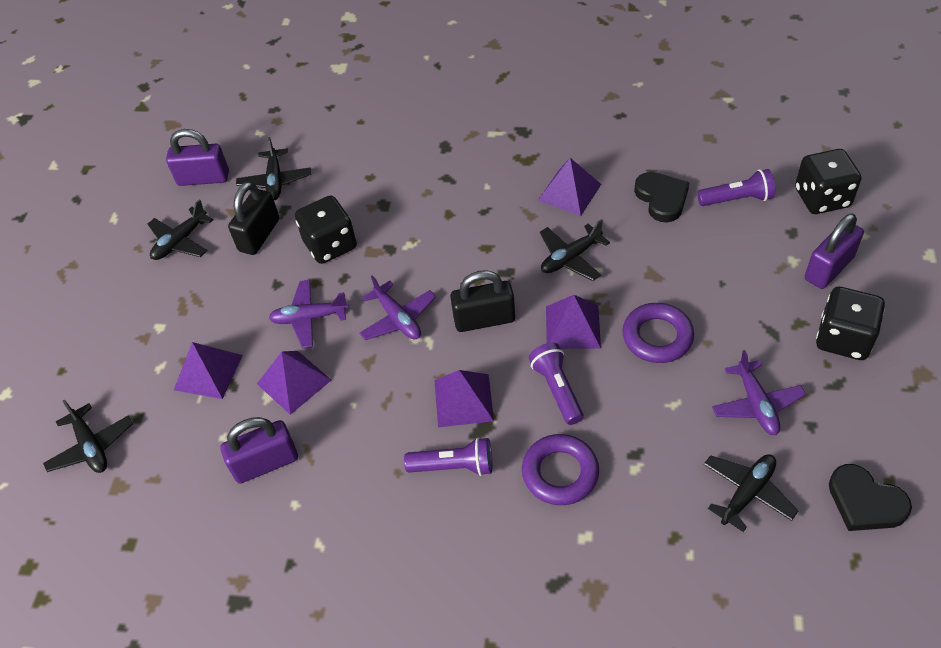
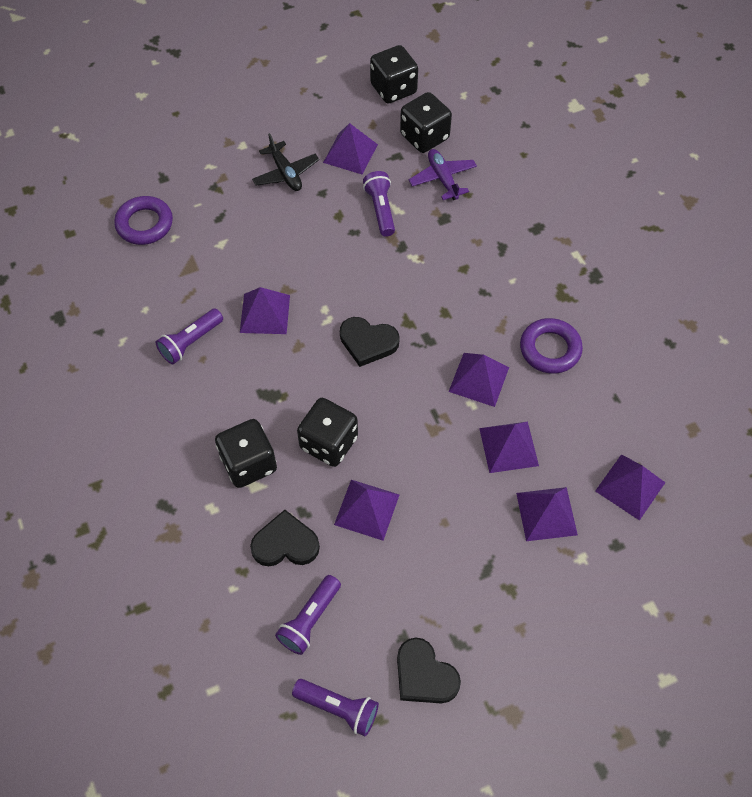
black dice: 3 -> 4
black heart: 2 -> 3
black padlock: 2 -> 0
black plane: 5 -> 1
purple flashlight: 3 -> 4
purple padlock: 3 -> 0
purple plane: 3 -> 1
purple pyramid: 5 -> 7

